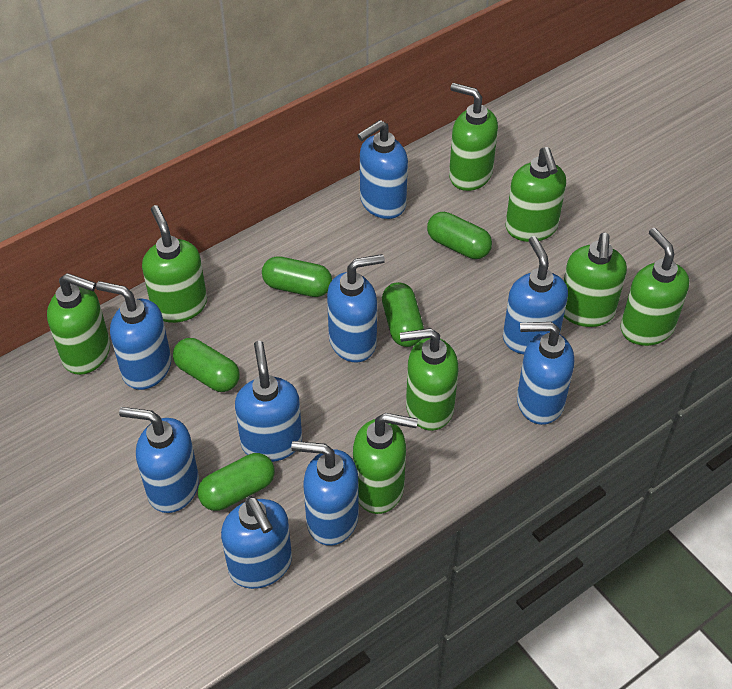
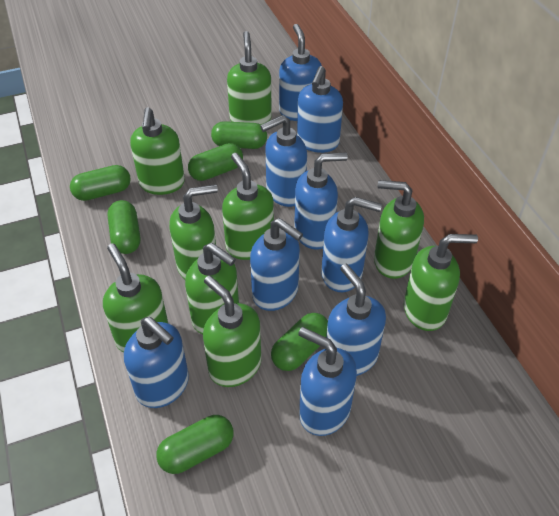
green capsule: 5 -> 6
green soap dispenser: 8 -> 9

